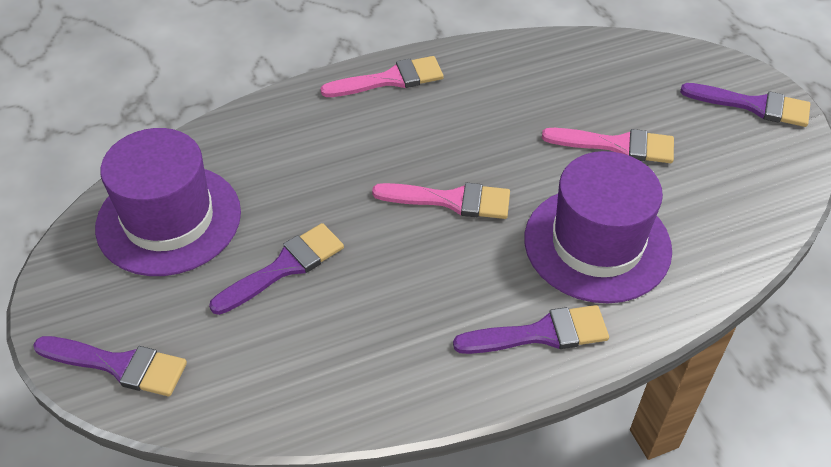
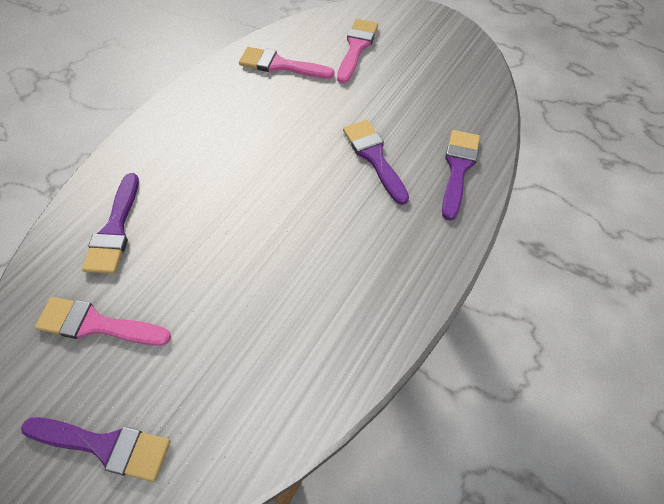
purple hat: 2 -> 0

